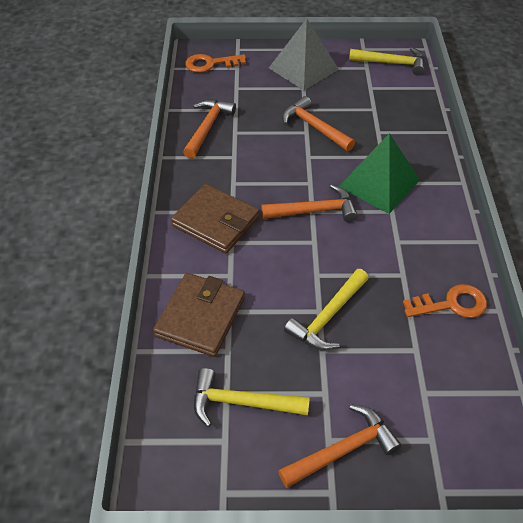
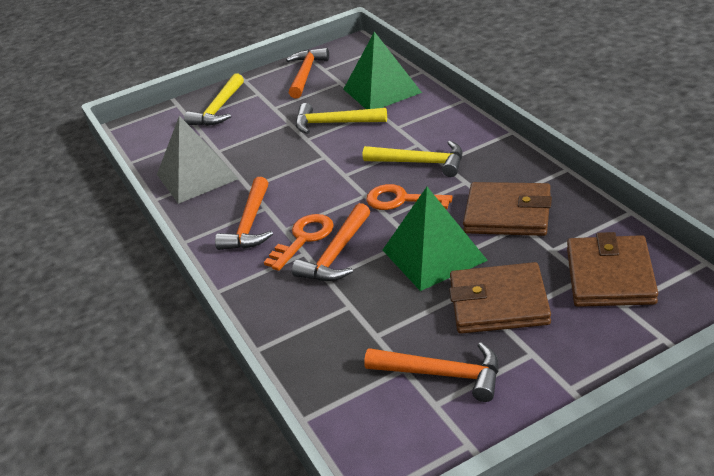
brown wallet: 2 -> 3
green pyramid: 1 -> 2

